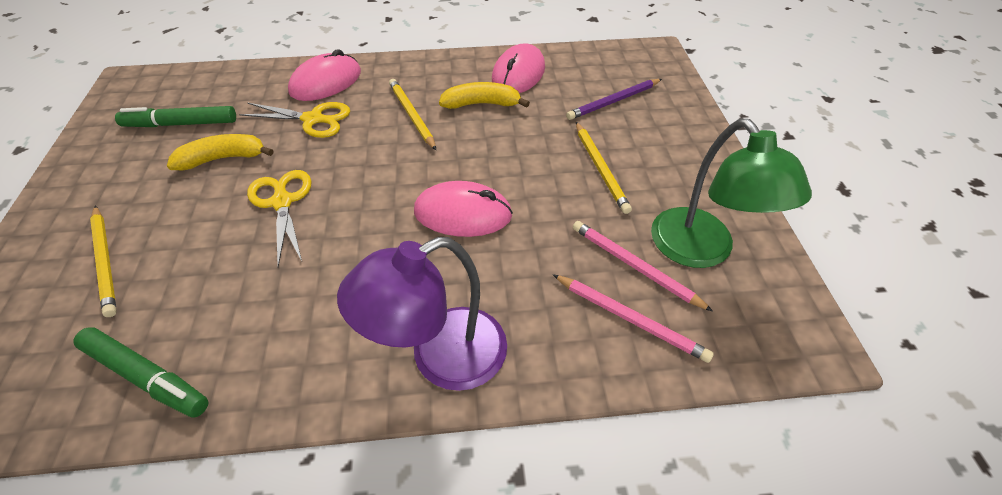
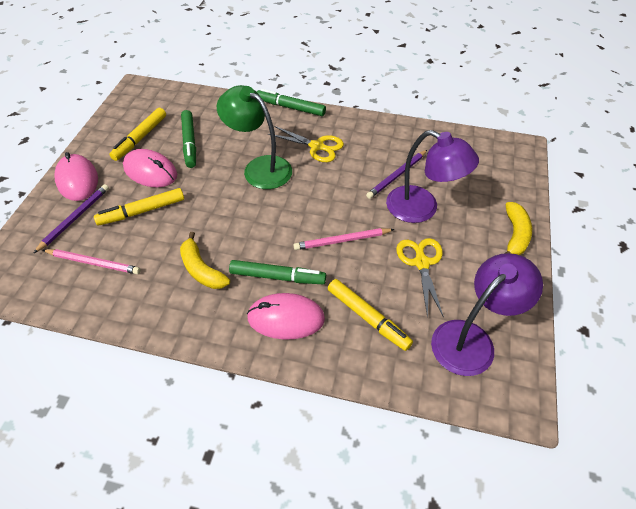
green marker: 2 -> 3
purple lamp: 1 -> 2
purple pencil: 1 -> 2
yellow marker: 0 -> 3
yellow pencil: 3 -> 0

